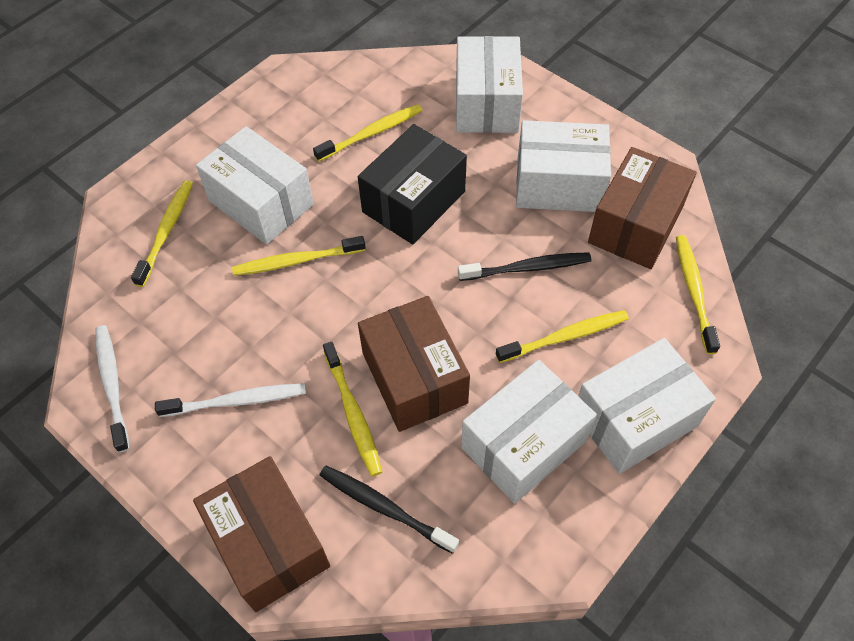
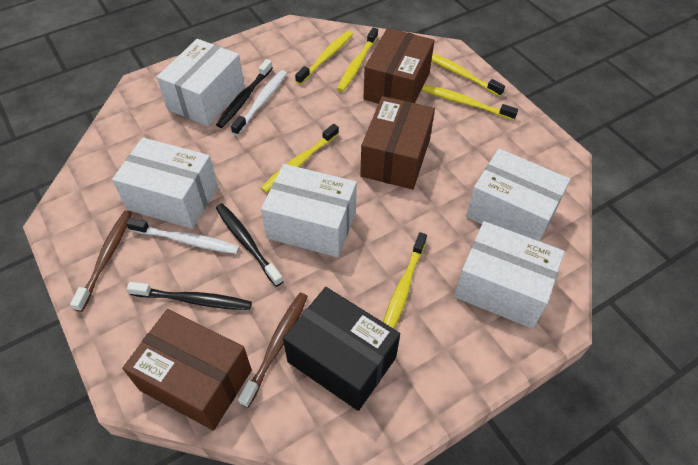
black toothbrush: 2 -> 3
brown toothbrush: 0 -> 2

